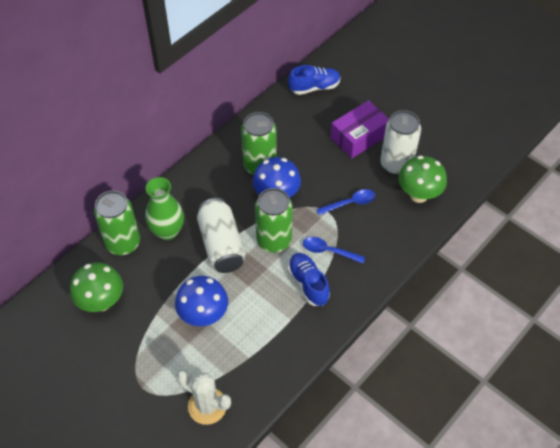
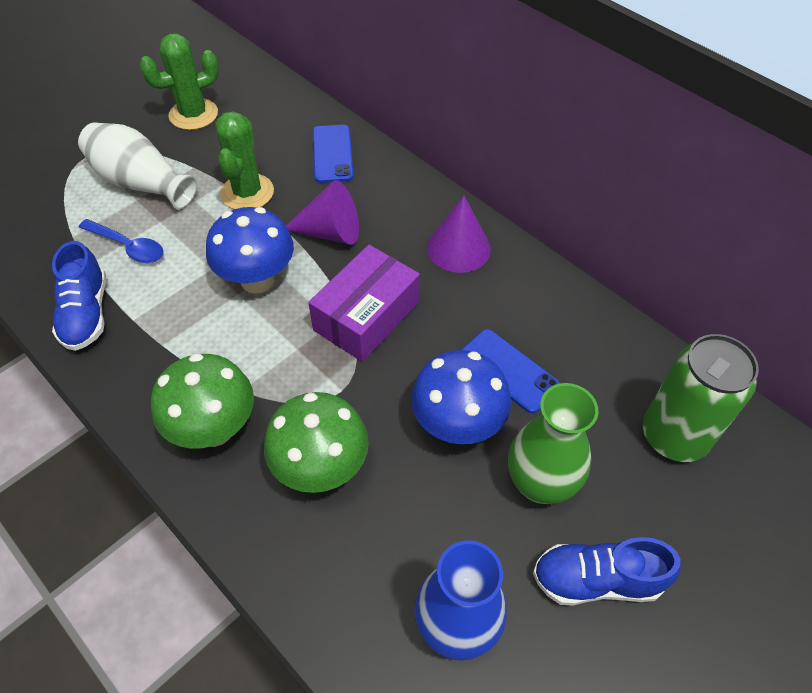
blue phone: 0 -> 2
blue spoon: 2 -> 1
blue vase: 0 -> 1
green cactus: 0 -> 2
green can: 3 -> 1
purple cone: 0 -> 2
white cactus: 1 -> 0
white can: 2 -> 0
white vase: 0 -> 1

